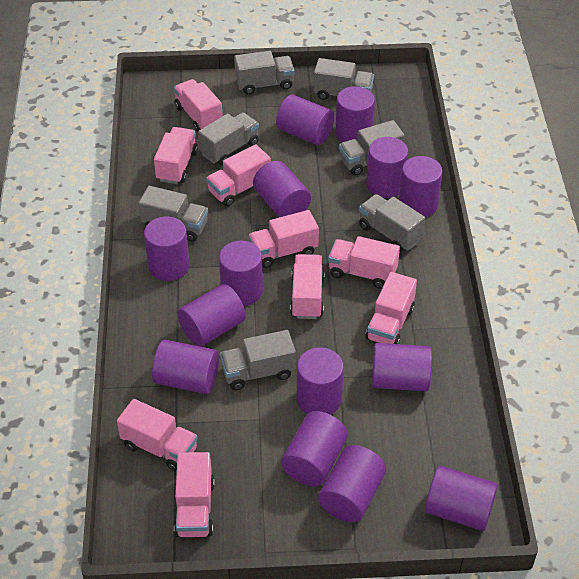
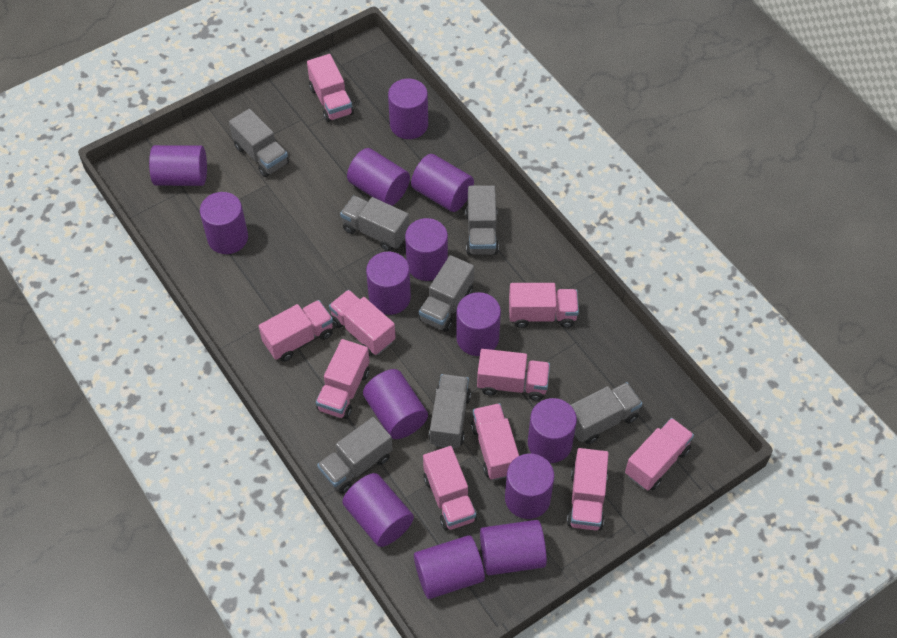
pink truck: 9 -> 10

